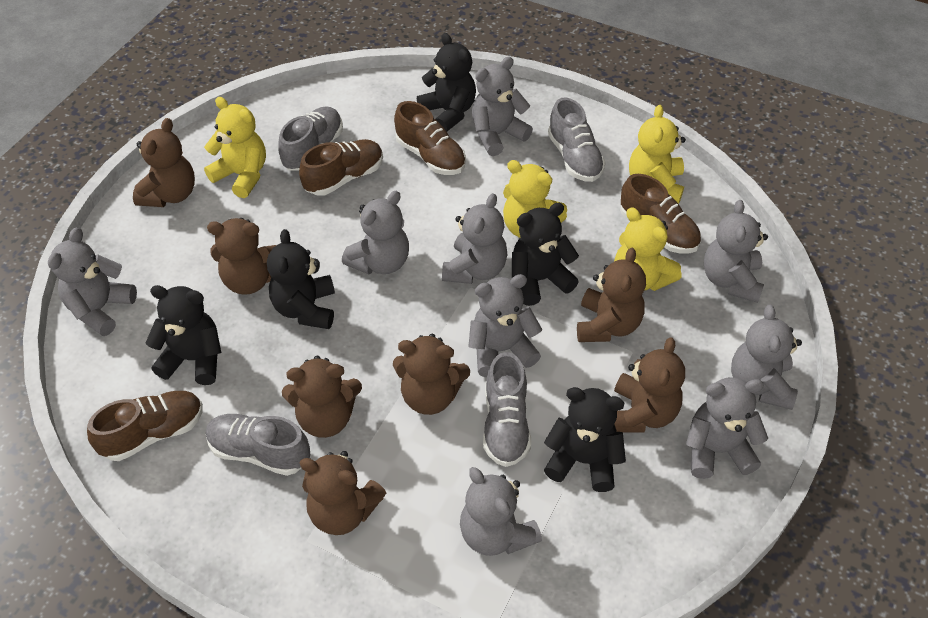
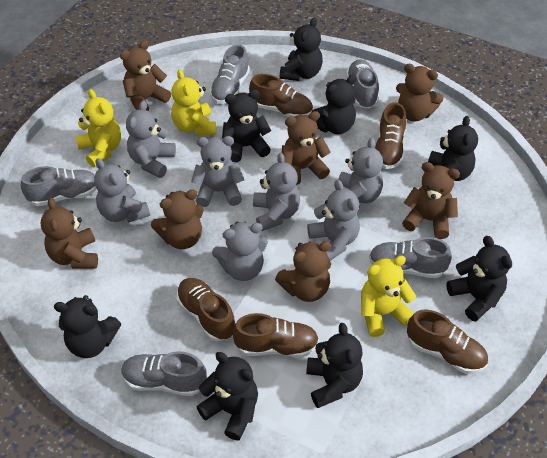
black teddy bear: 5 -> 8
brown shoe: 4 -> 5
grey shoe: 4 -> 5
grey teddy bear: 9 -> 7
yellow teddy bear: 4 -> 3

